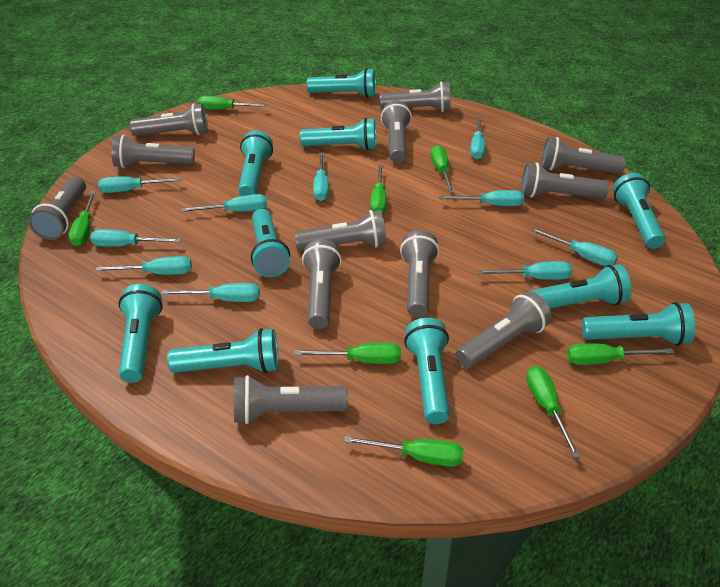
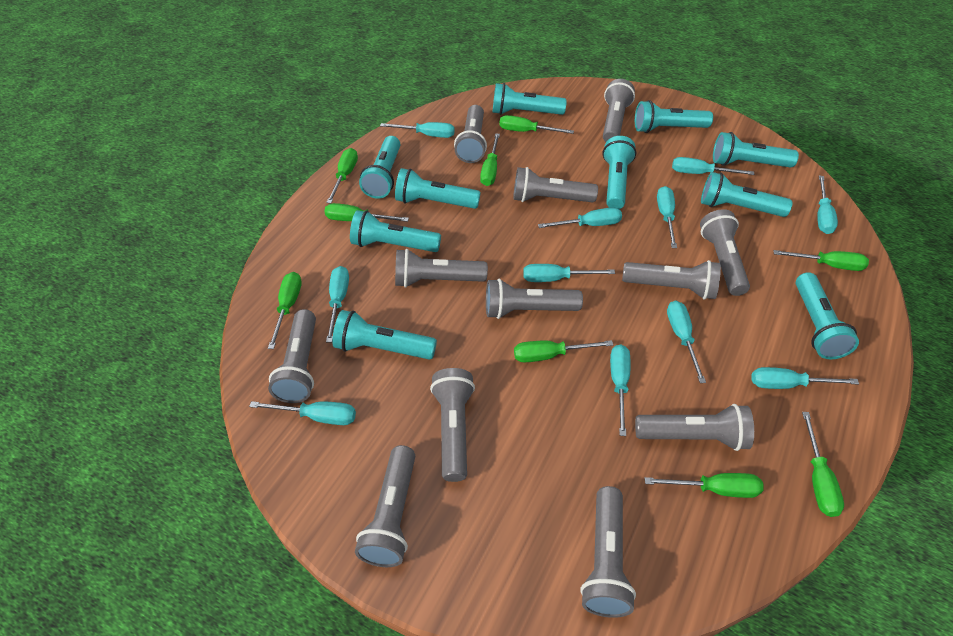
green screwdriver: 8 -> 9
turquoise screwdriver: 10 -> 11

